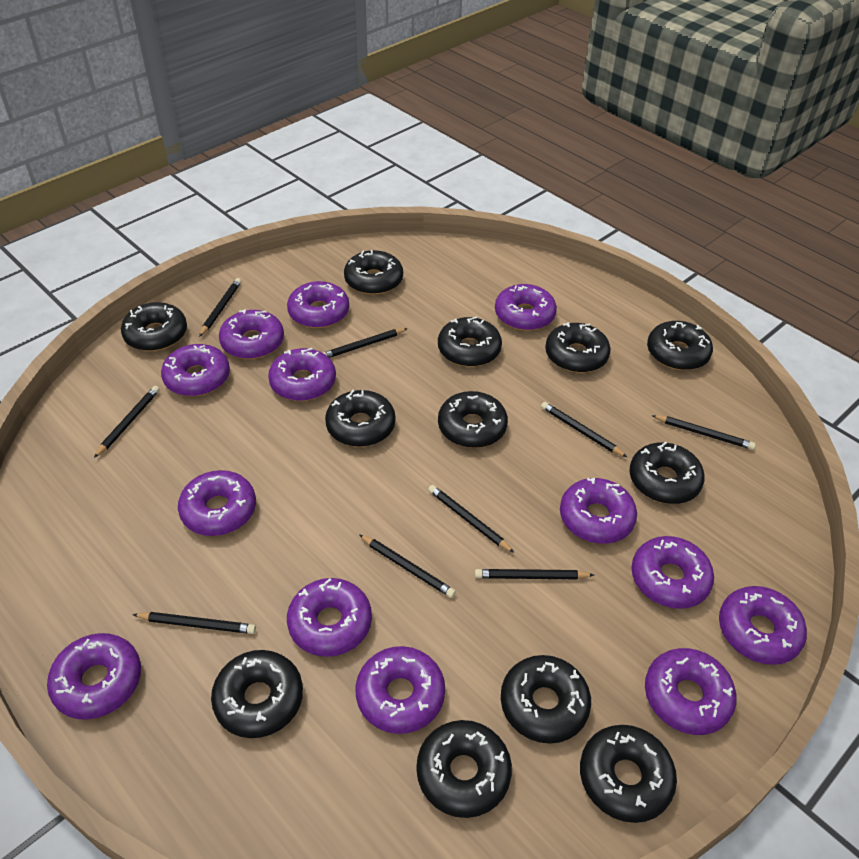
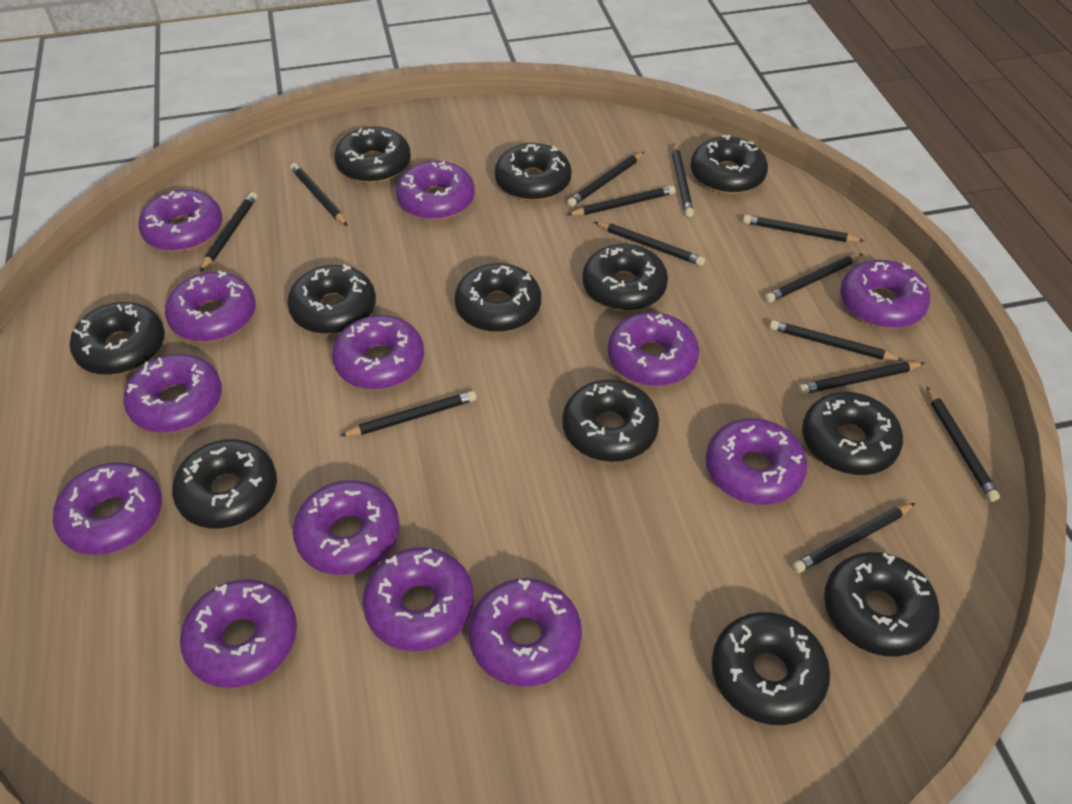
black pencil: 9 -> 13

